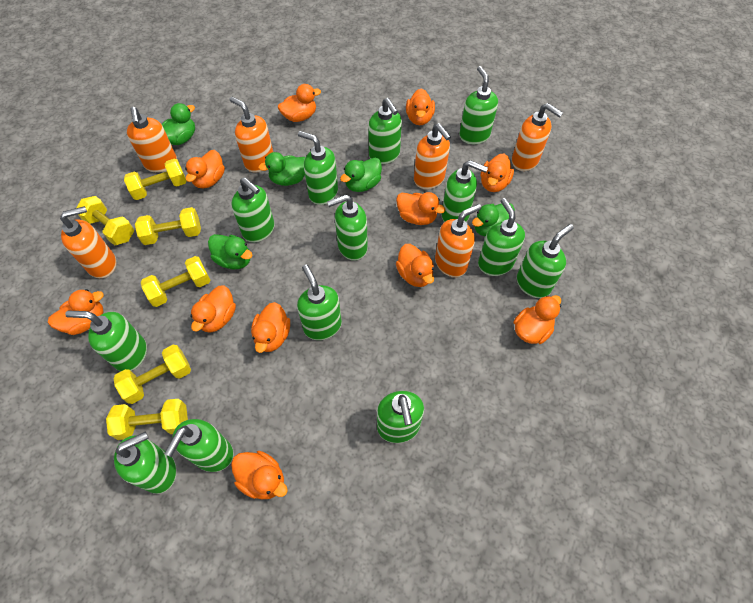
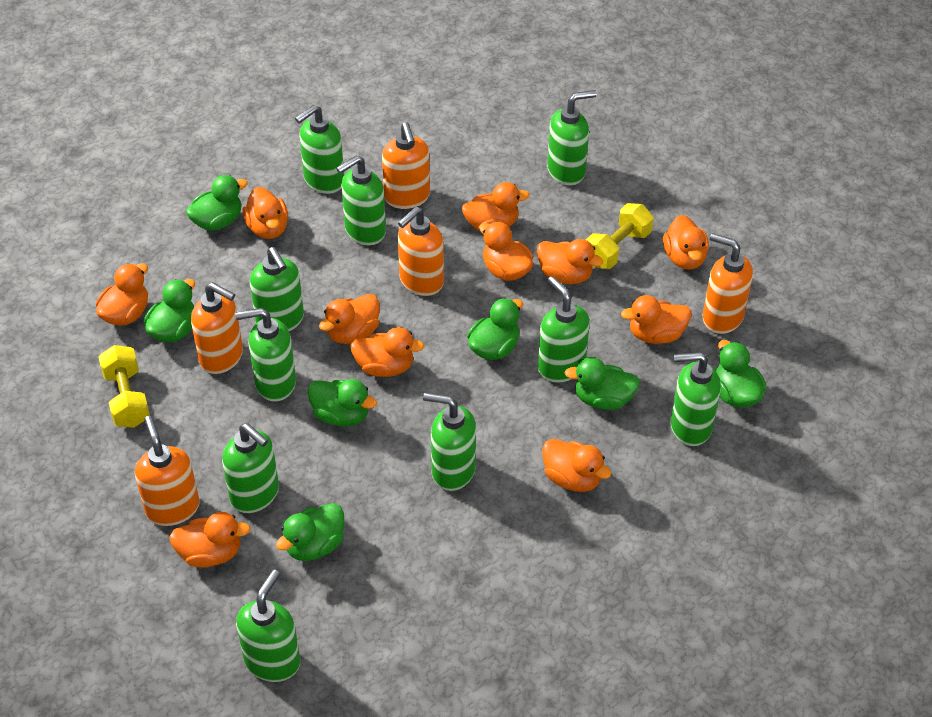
green duck: 5 -> 7
green soap dispenser: 13 -> 10
orange soap dispenser: 6 -> 5
yellow dumbbell: 6 -> 2

